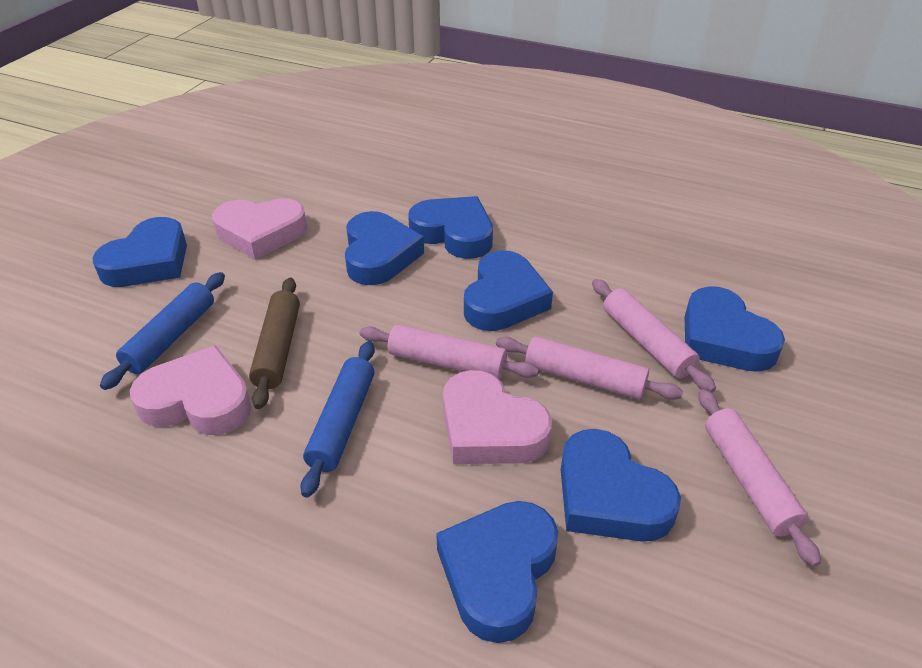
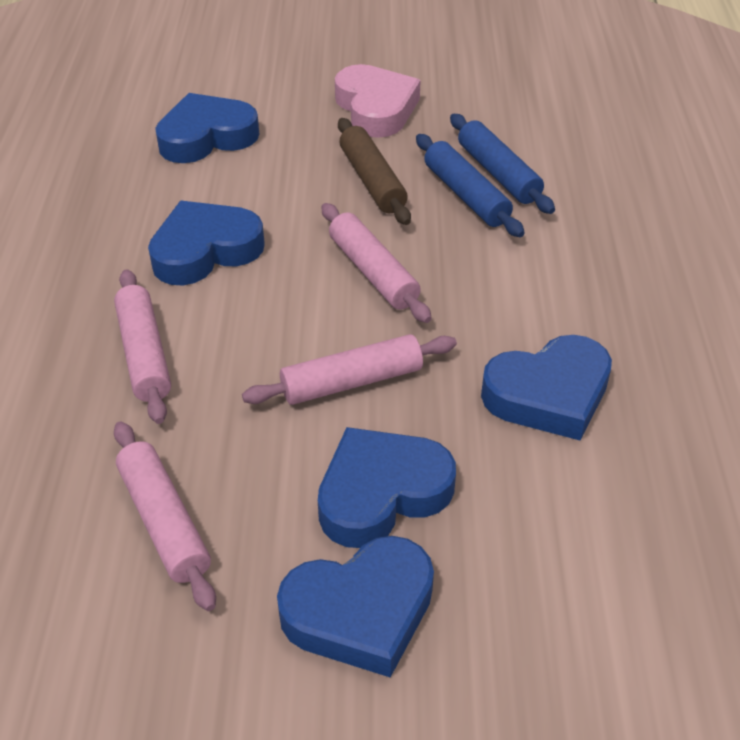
blue heart: 7 -> 5
pink heart: 3 -> 1

